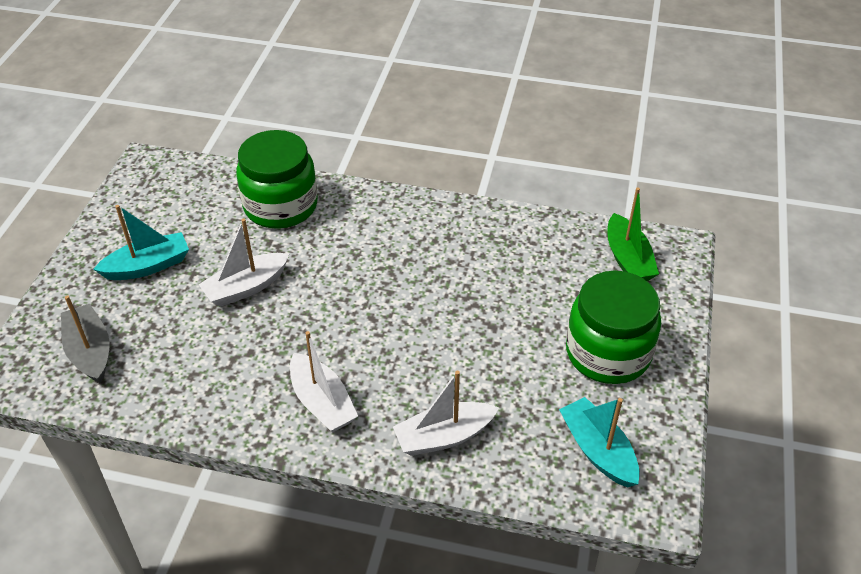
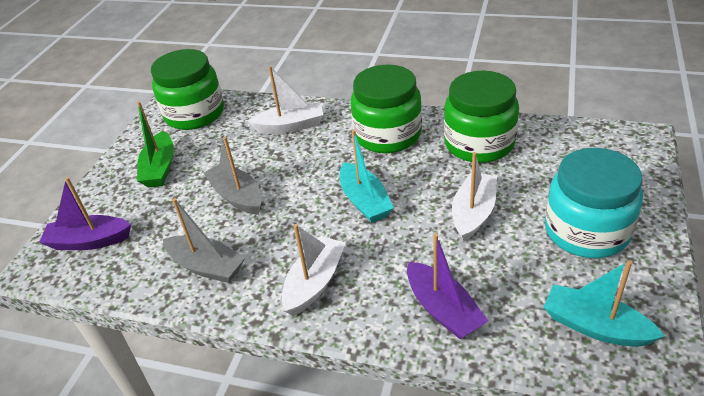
green jar: 2 -> 3
grey boat: 1 -> 2
purple boat: 0 -> 2
turquoise jar: 0 -> 1

